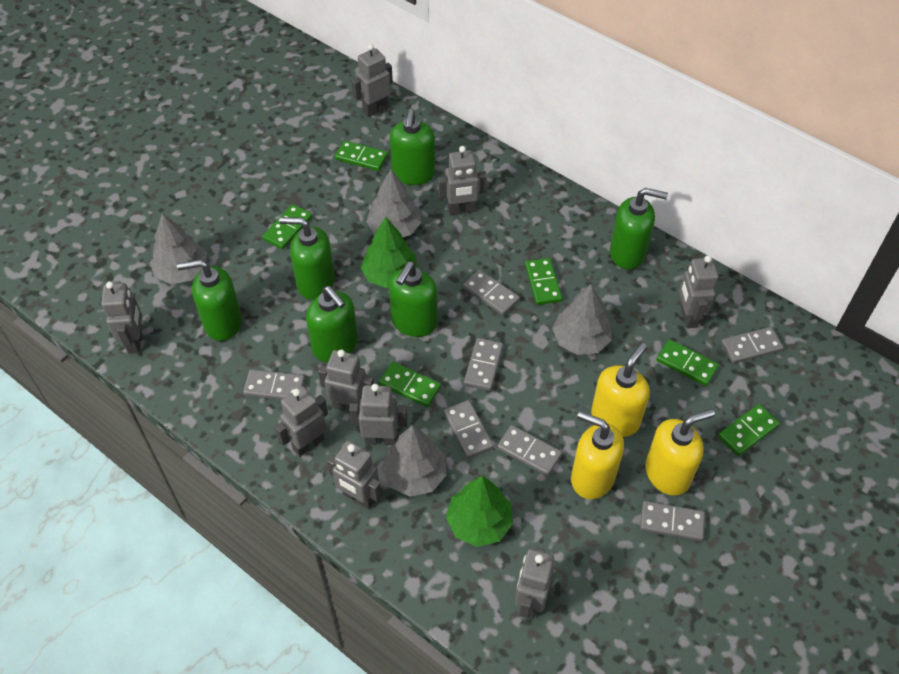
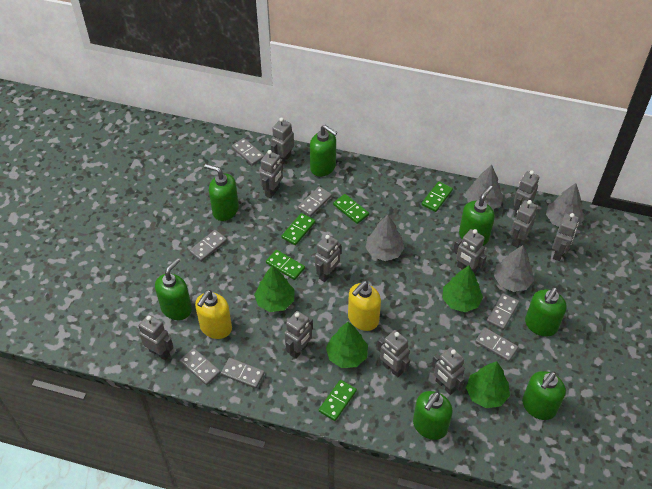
green domino: 6 -> 5
green soap dispenser: 6 -> 7
green tree: 2 -> 4
grey robot: 9 -> 11
yellow soap dispenser: 3 -> 2

